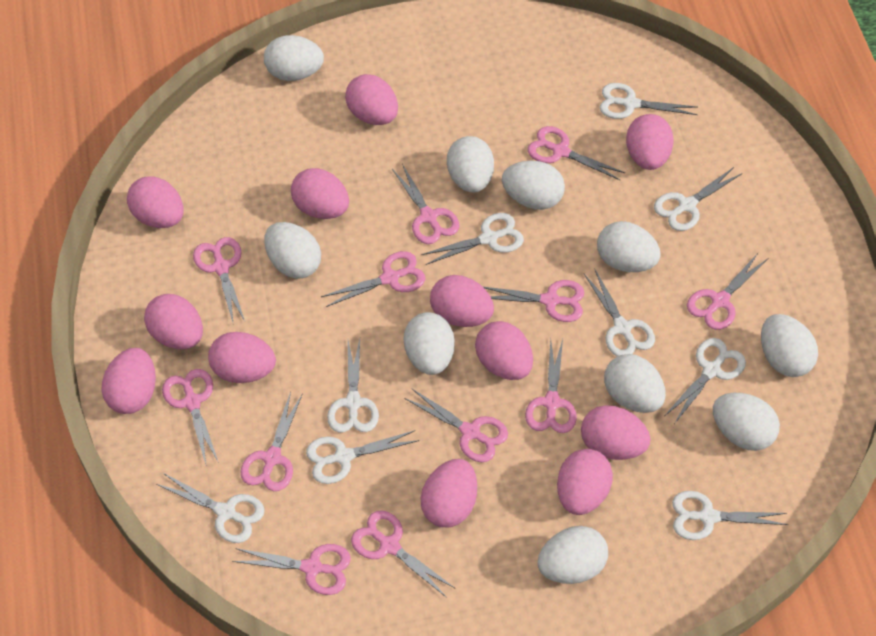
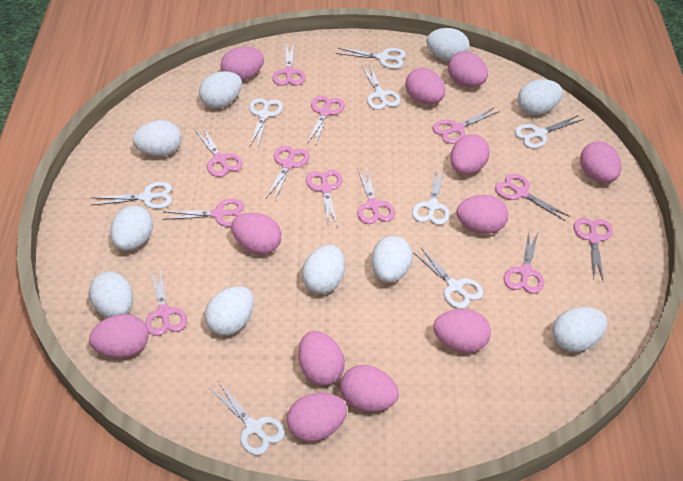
white scissors: 9 -> 8

